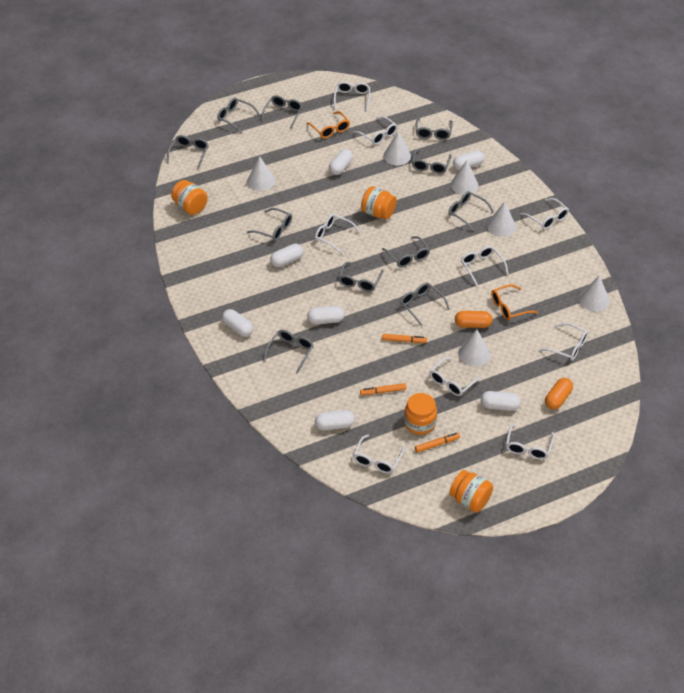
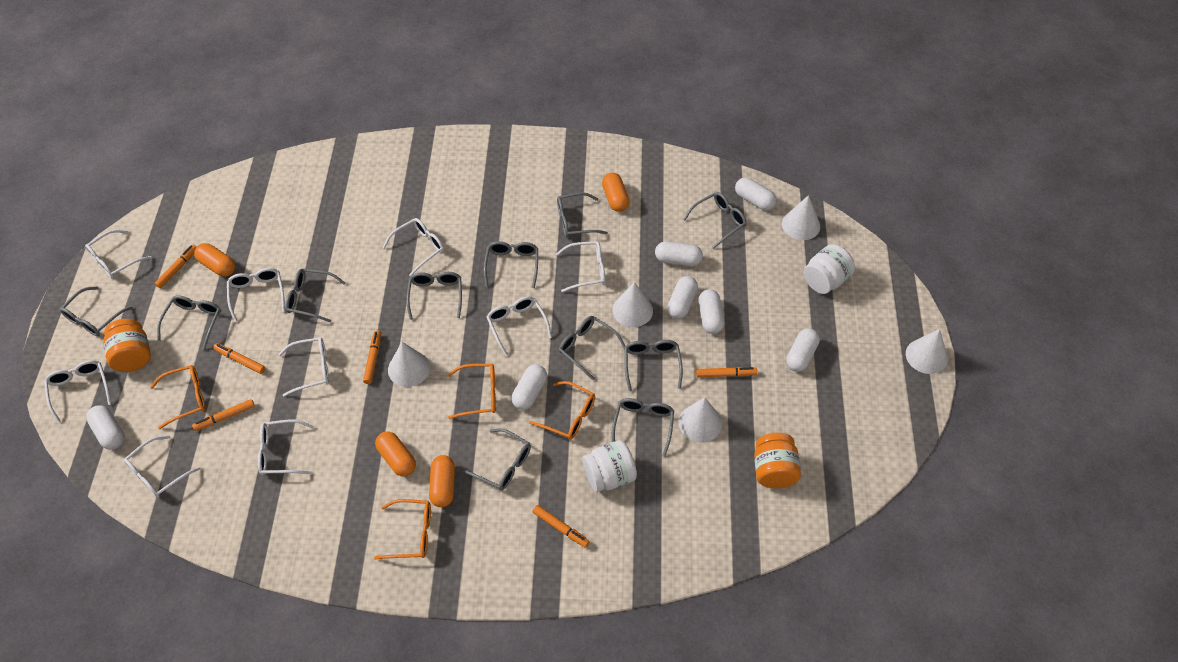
orange capsule: 2 -> 4
orange glasses: 2 -> 4
orange jar: 4 -> 2
orange marker: 3 -> 6
white cone: 6 -> 5
white jar: 0 -> 2

